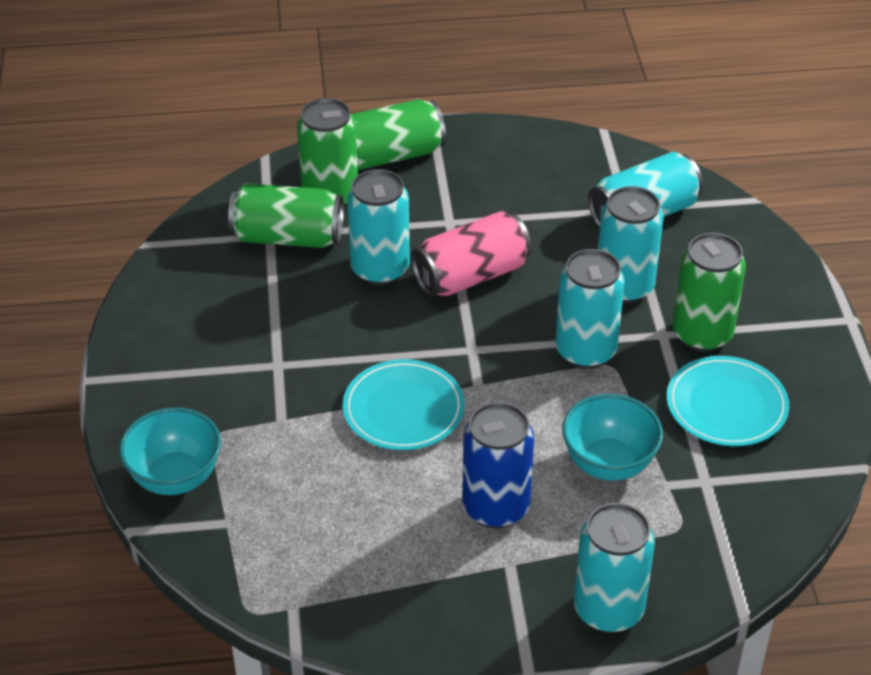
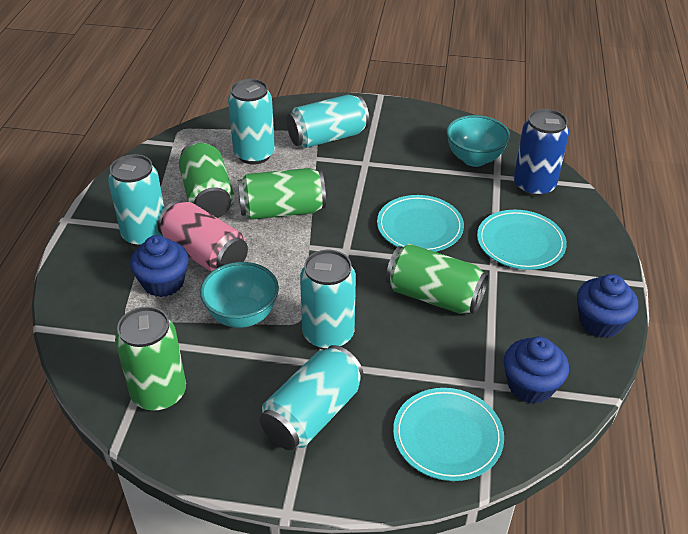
blue cupcake: 0 -> 3
turquoise plate: 2 -> 3

